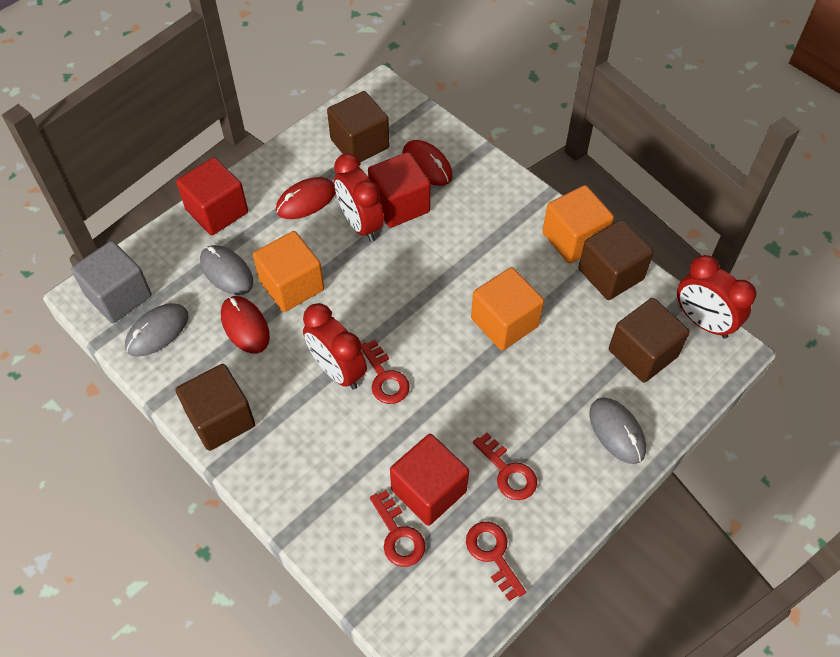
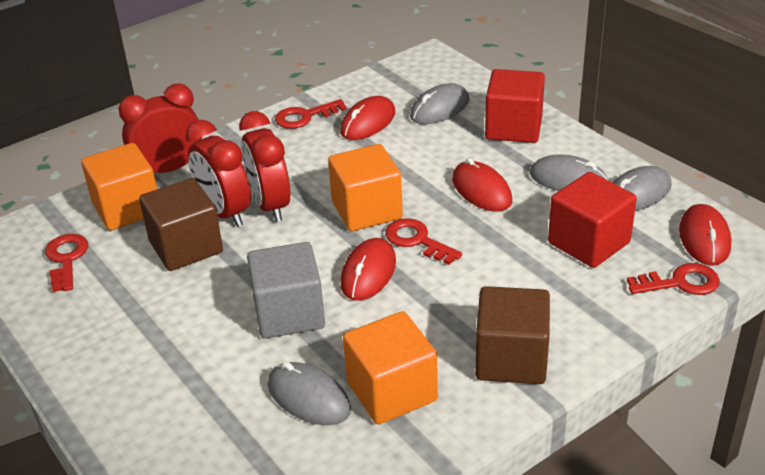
brown cube: 4 -> 2
grey mouse: 3 -> 4
red cube: 3 -> 2
red mouse: 3 -> 4

